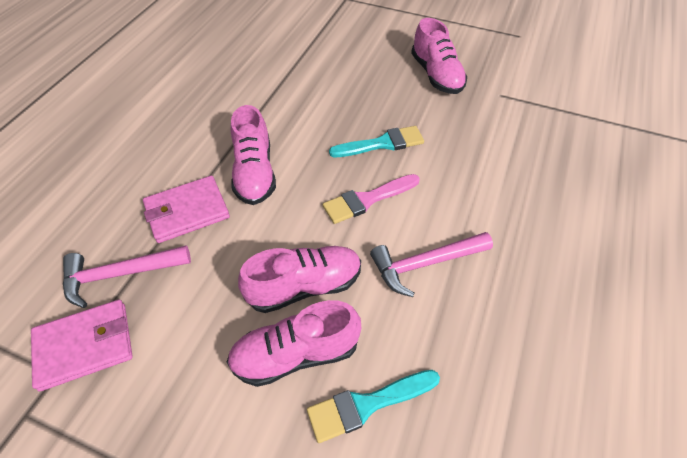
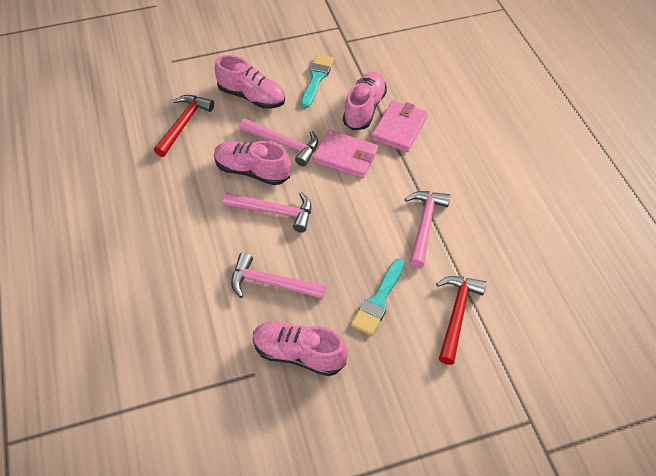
pink brush: 1 -> 0
pink hammer: 2 -> 4
red hammer: 0 -> 2

